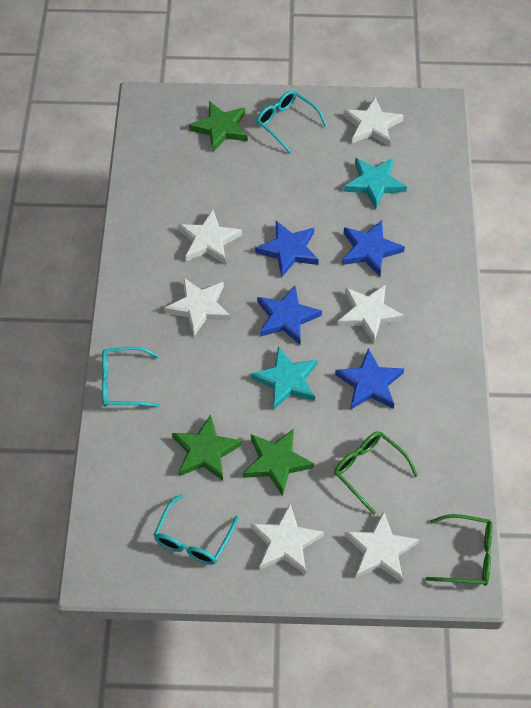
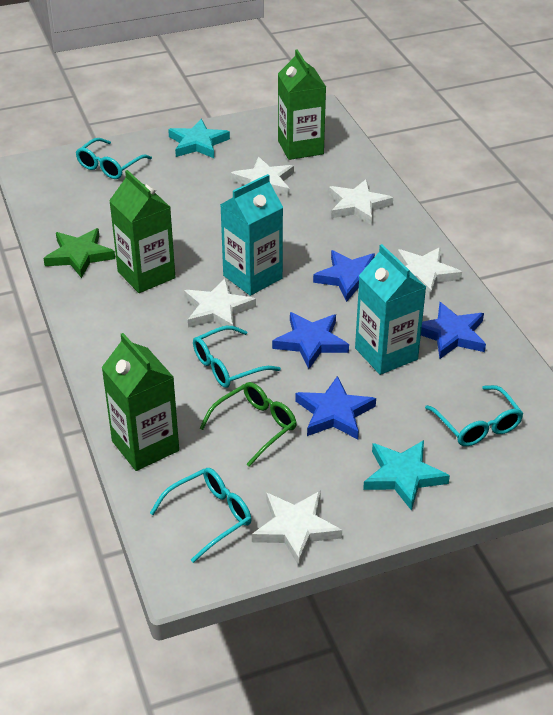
green carton: 0 -> 3
green glasses: 2 -> 1
green star: 3 -> 1
turquoise carton: 0 -> 2
turquoise glasses: 3 -> 4
white star: 6 -> 5

